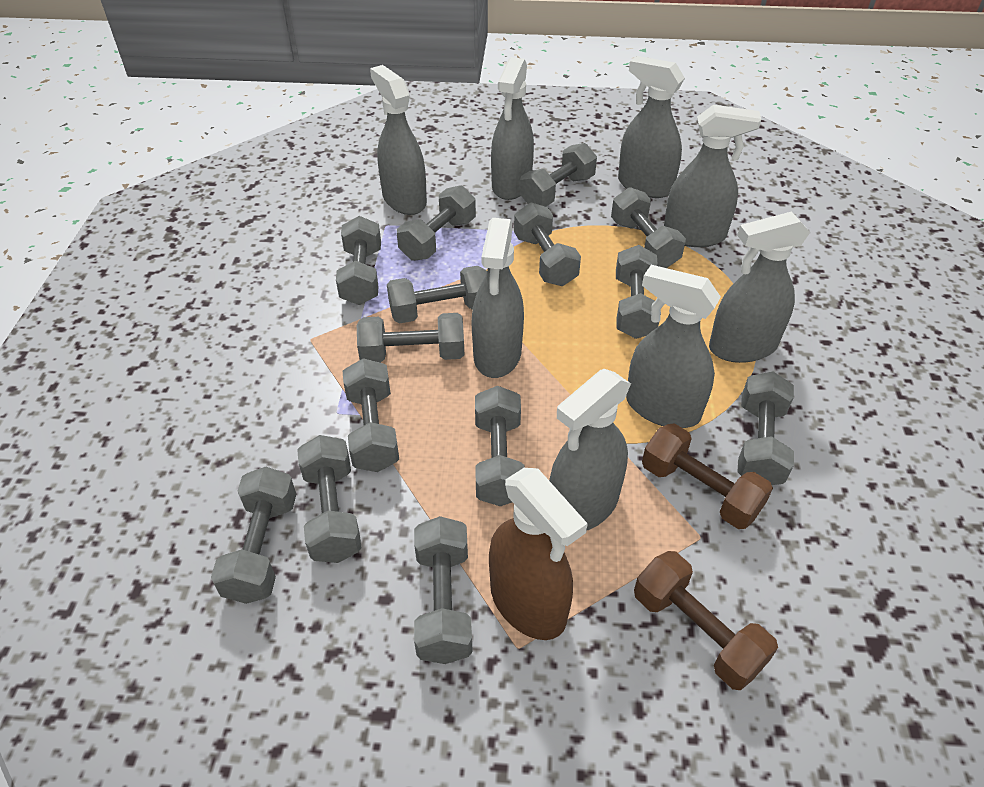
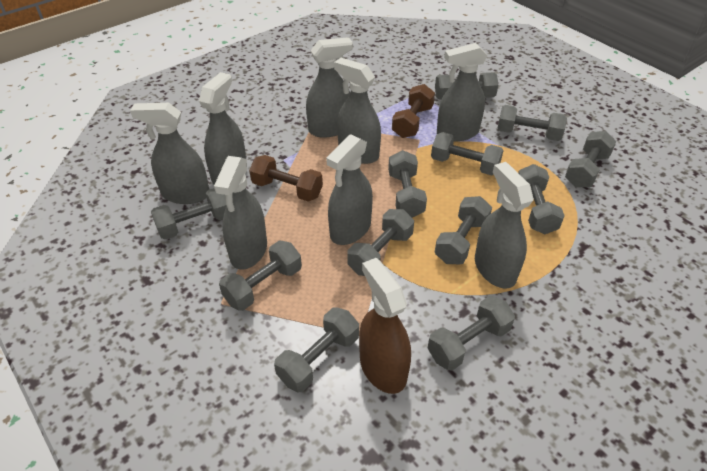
grey dumbbell: 14 -> 12

